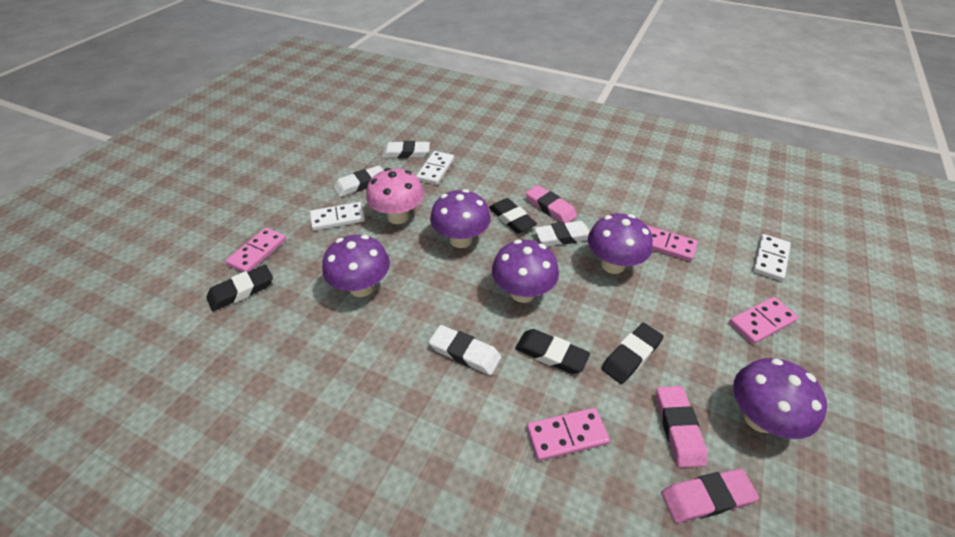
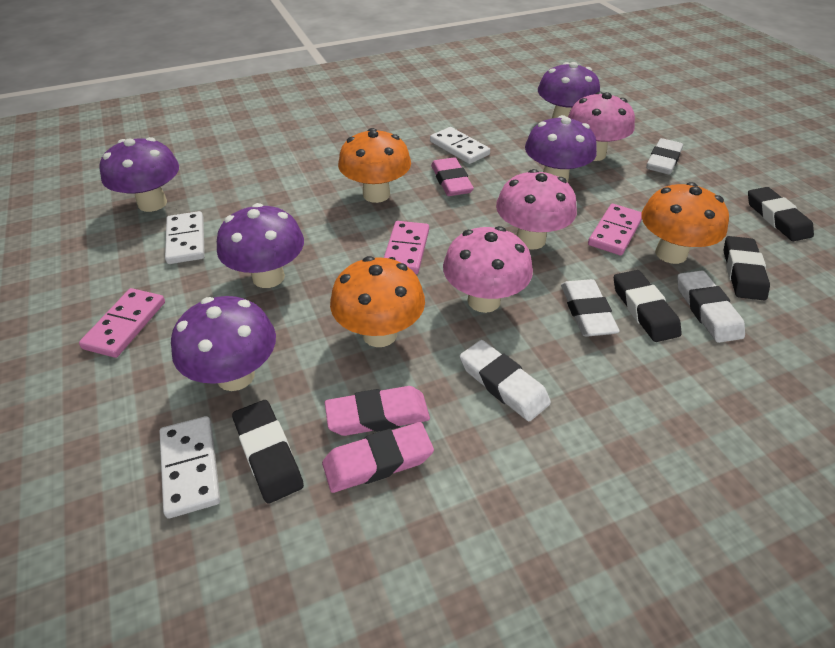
orange mushroom: 0 -> 3
pink domino: 4 -> 3
pink mushroom: 1 -> 3

